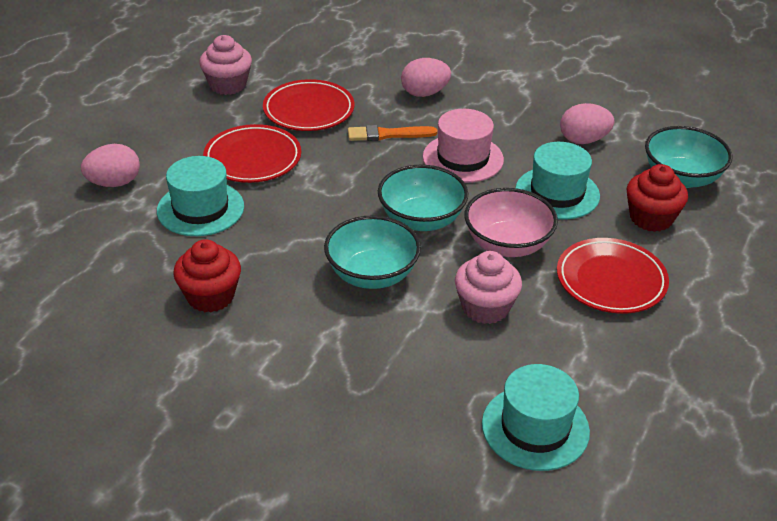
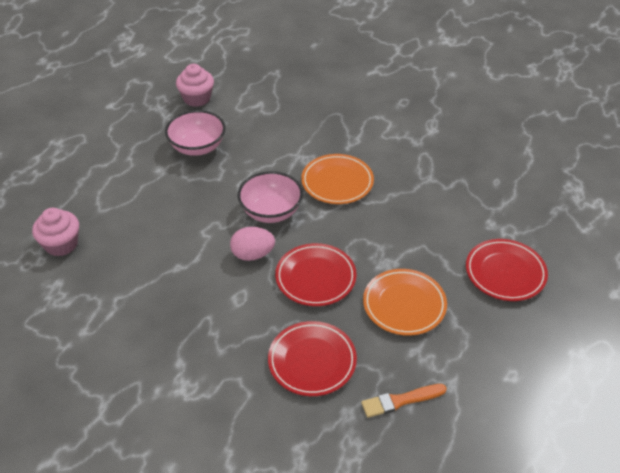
orange plate: 0 -> 2
pink bowl: 1 -> 2
pink egg: 3 -> 1
pink hat: 1 -> 0
red cupcake: 2 -> 0
turquoise bowl: 3 -> 0
turquoise hat: 3 -> 0

